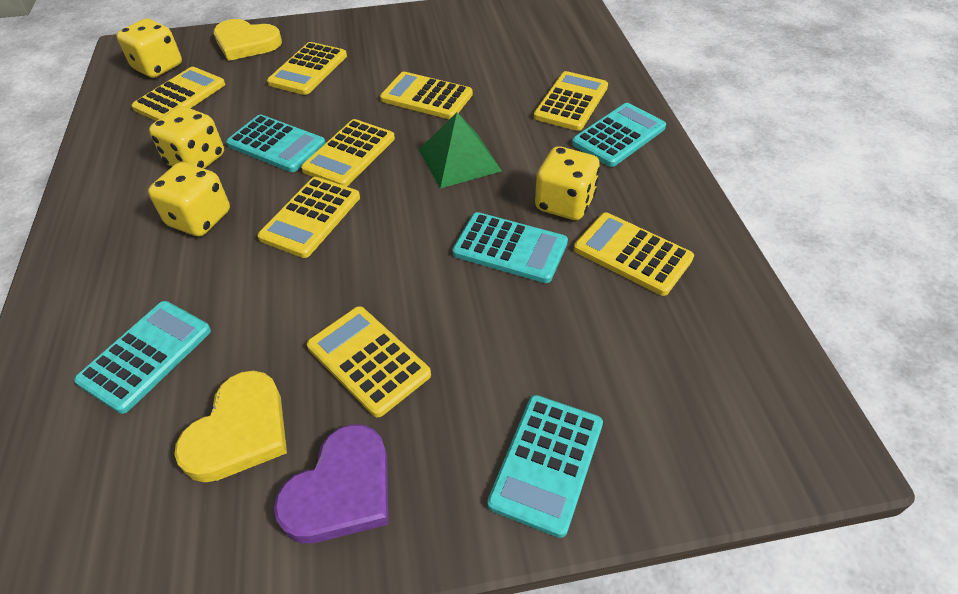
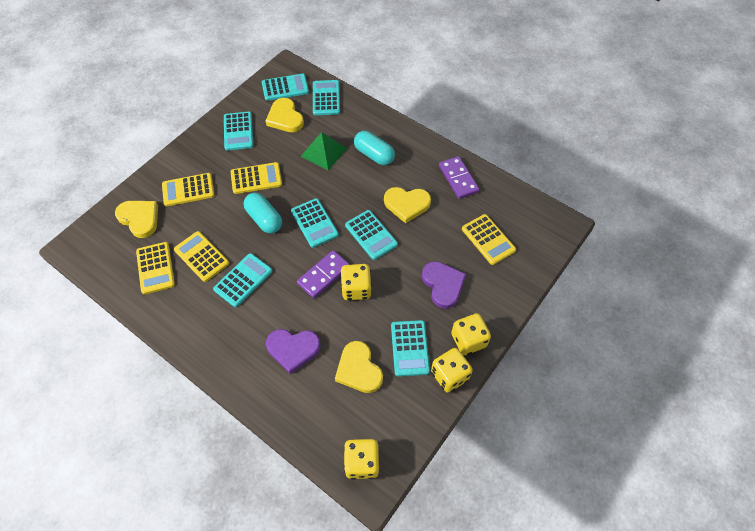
purple domino: 0 -> 2
purple heart: 1 -> 2
turquoise calculator: 5 -> 7
turquoise capsule: 0 -> 2
yellow calculator: 8 -> 5
yellow heart: 2 -> 4

